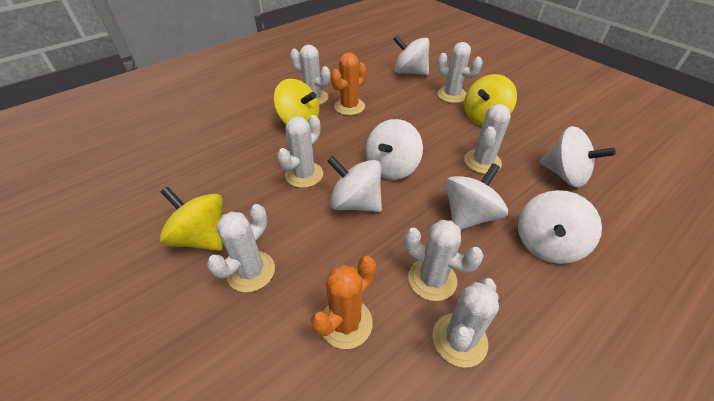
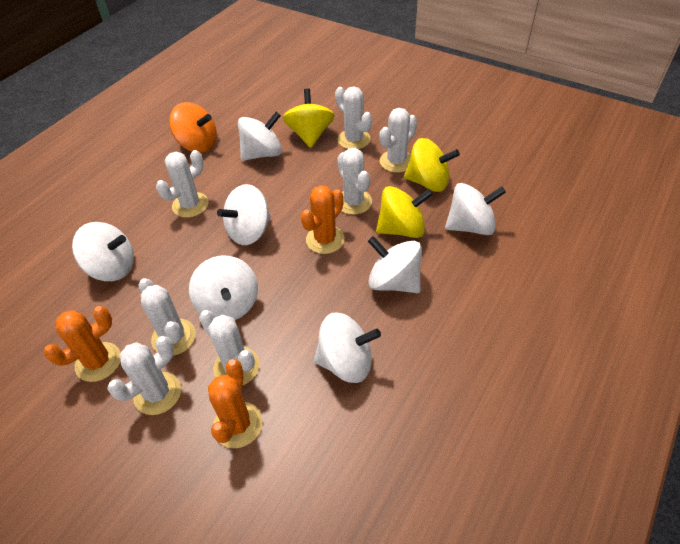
orange cactus: 2 -> 3
orange spinning top: 0 -> 1
white spinning top: 6 -> 7

